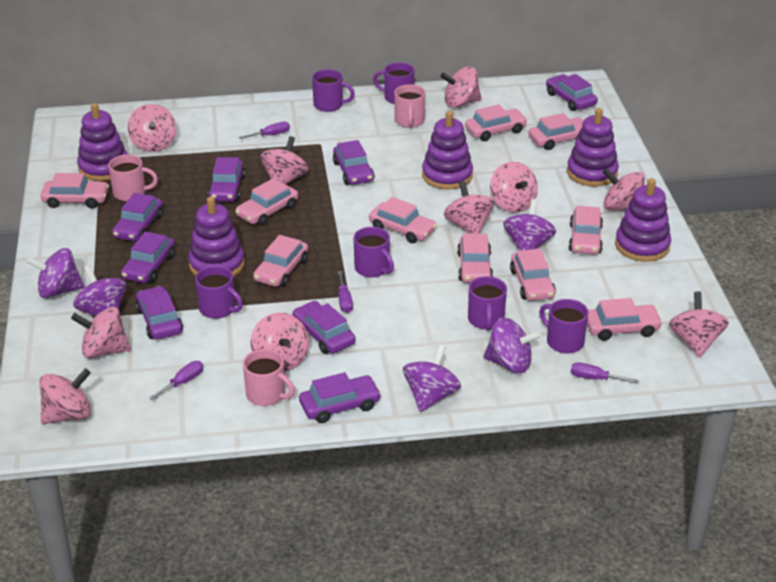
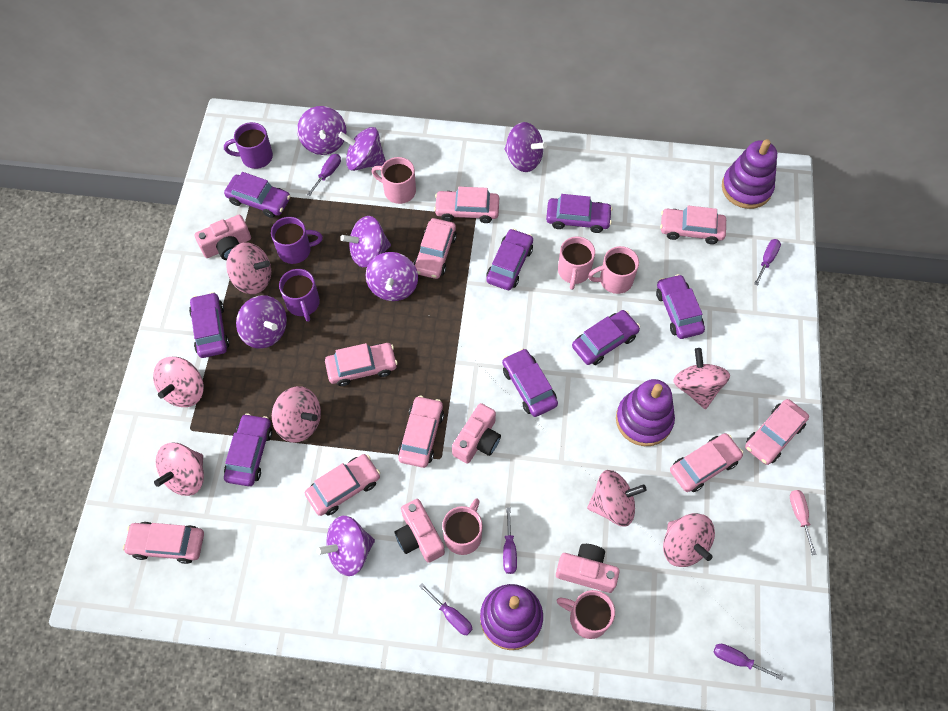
pink camera: 0 -> 4
pink car: 10 -> 9
pink mug: 3 -> 5
pink screwdriver: 0 -> 1
pink spinning top: 10 -> 7
purple mug: 6 -> 3
purple screwdriver: 4 -> 5
purple spinning top: 5 -> 7
purple stacking toy: 5 -> 3

